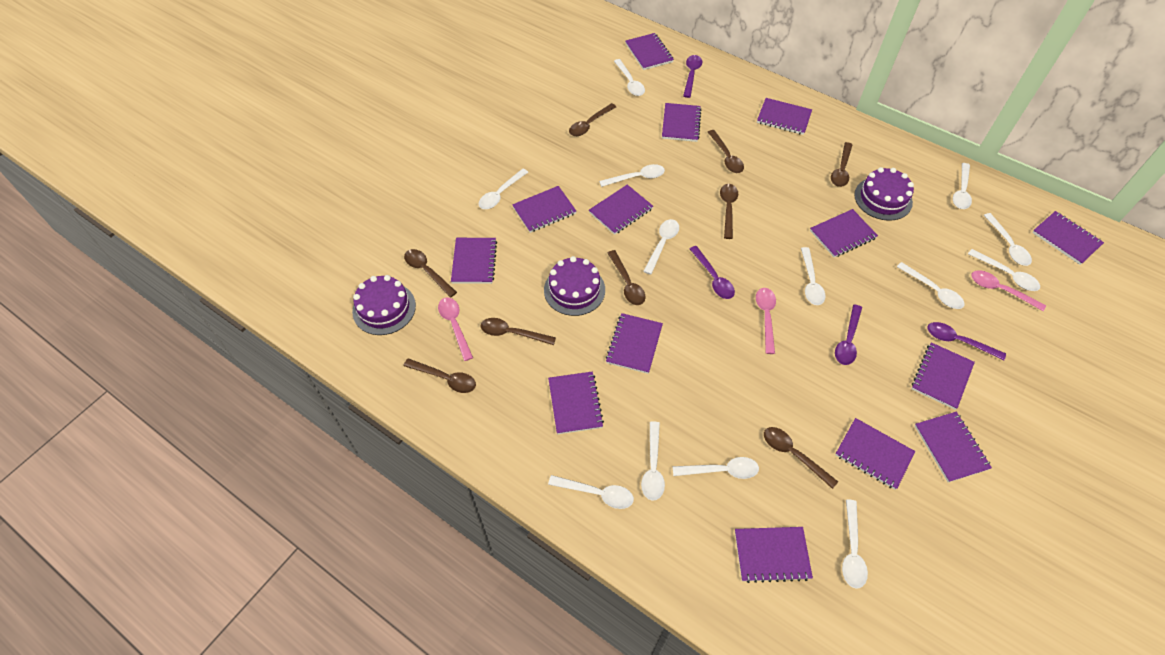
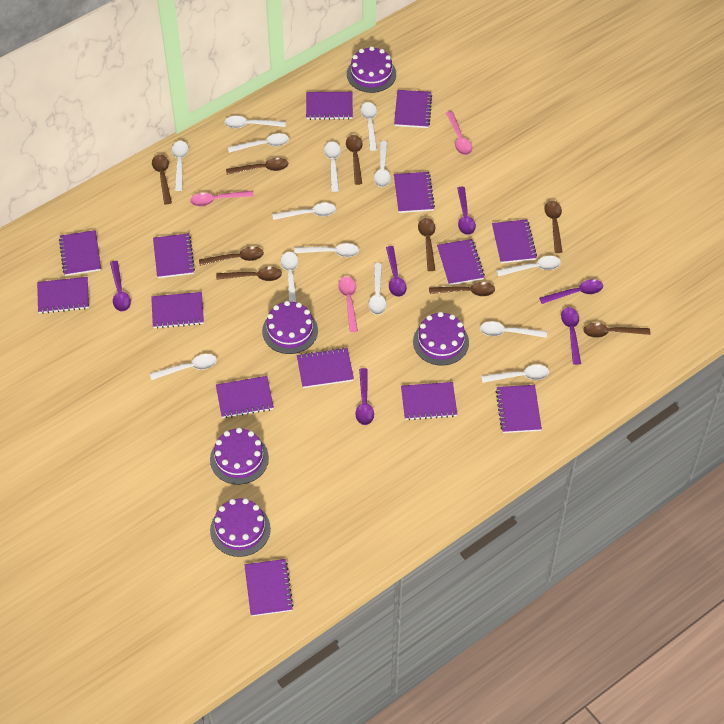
purple cake: 3 -> 5
purple spoon: 4 -> 6
white spoon: 13 -> 14

